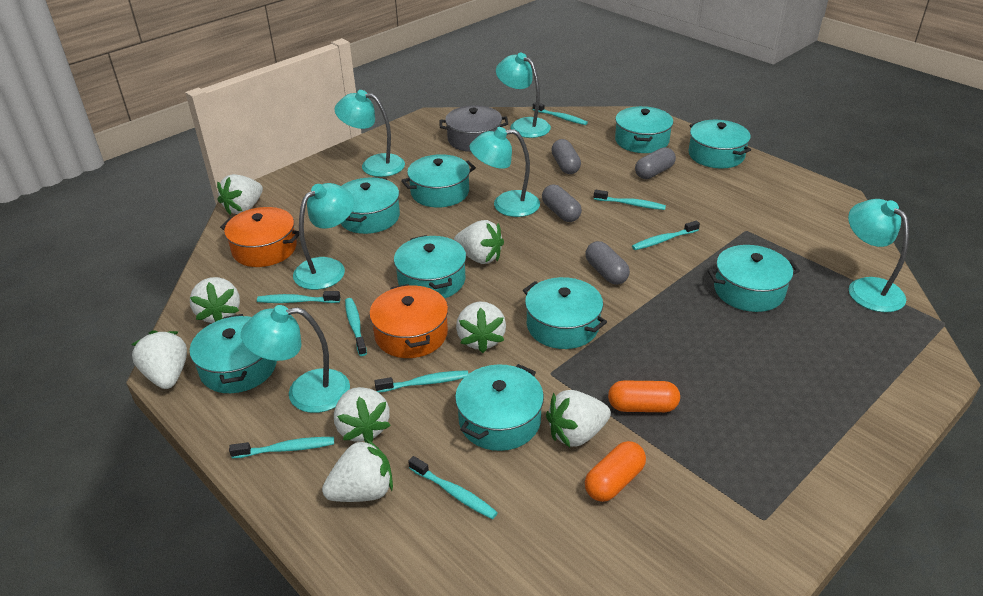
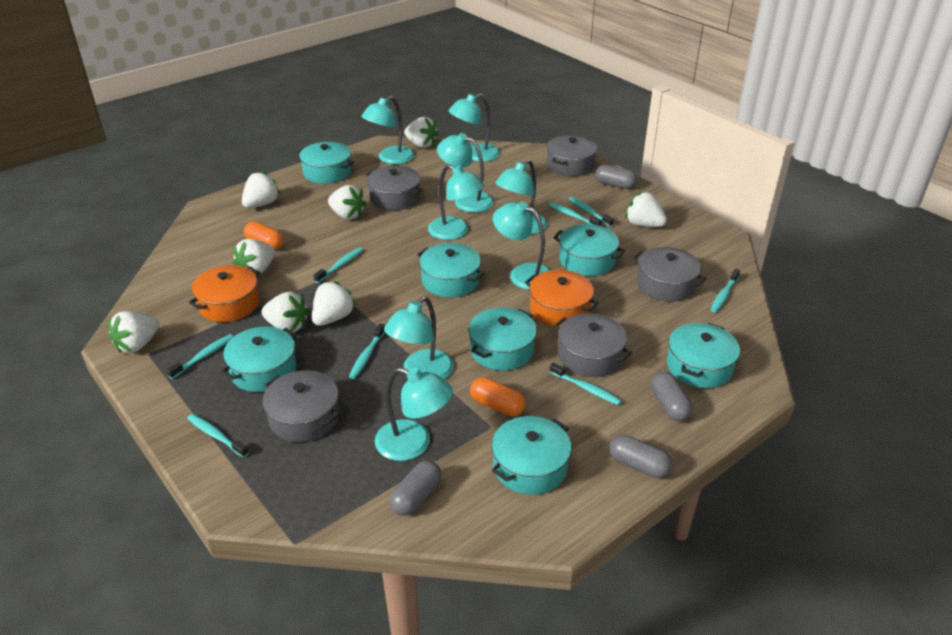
grey pot: 1 -> 5
turquoise lamp: 6 -> 8
turquoise pot: 9 -> 7

